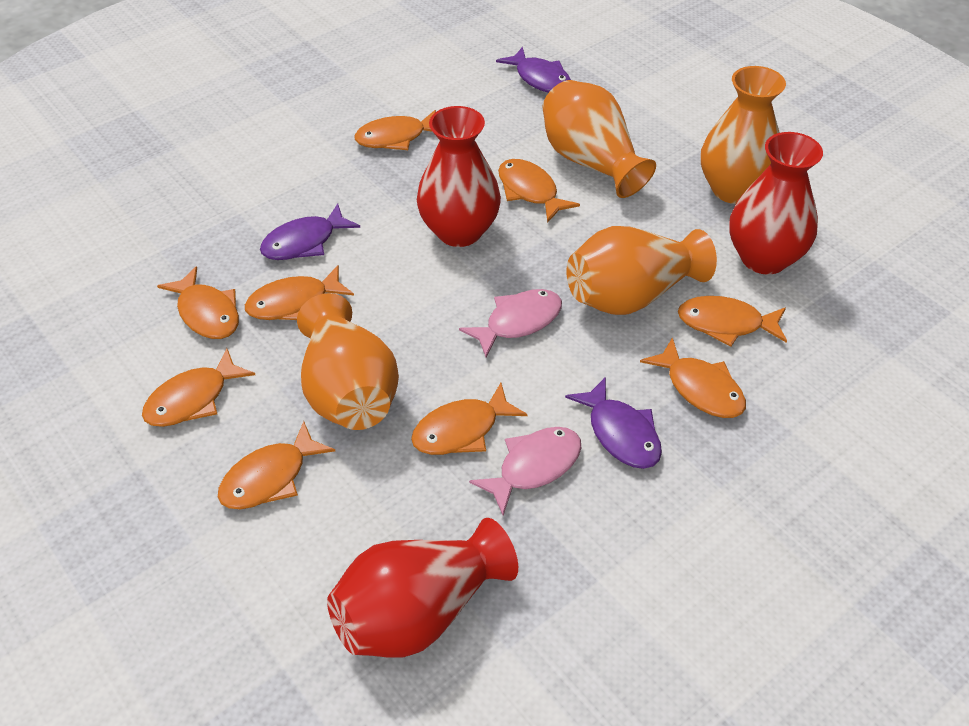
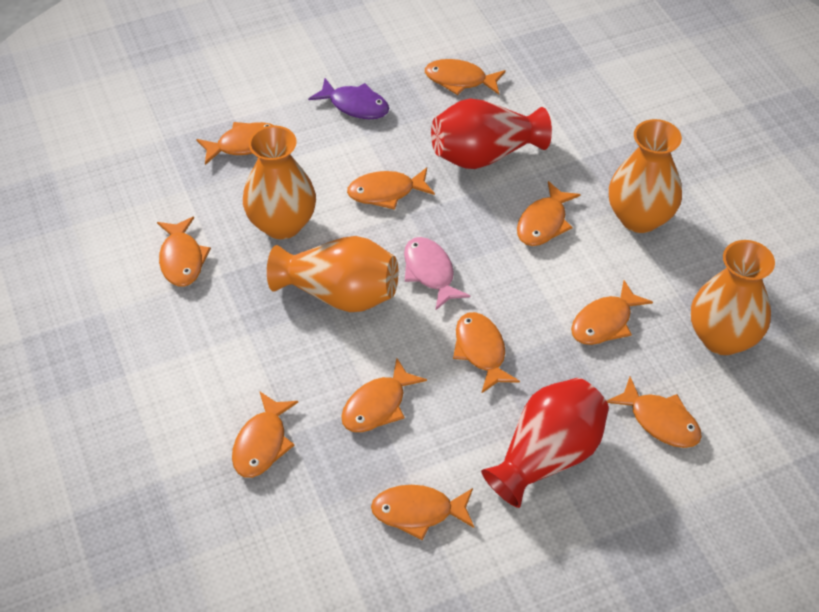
orange fish: 9 -> 11
pink fish: 2 -> 1
purple fish: 3 -> 1
red vase: 3 -> 2

